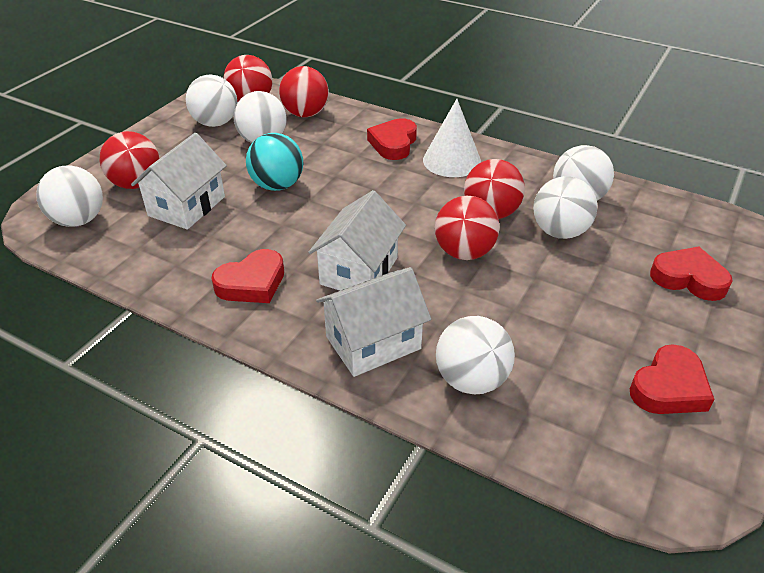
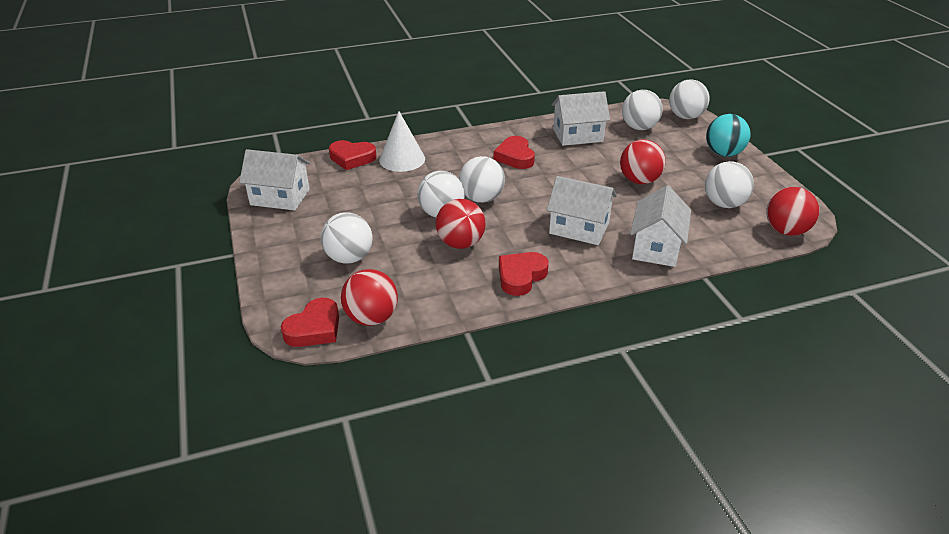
red ball: 5 -> 4
white house: 3 -> 4

